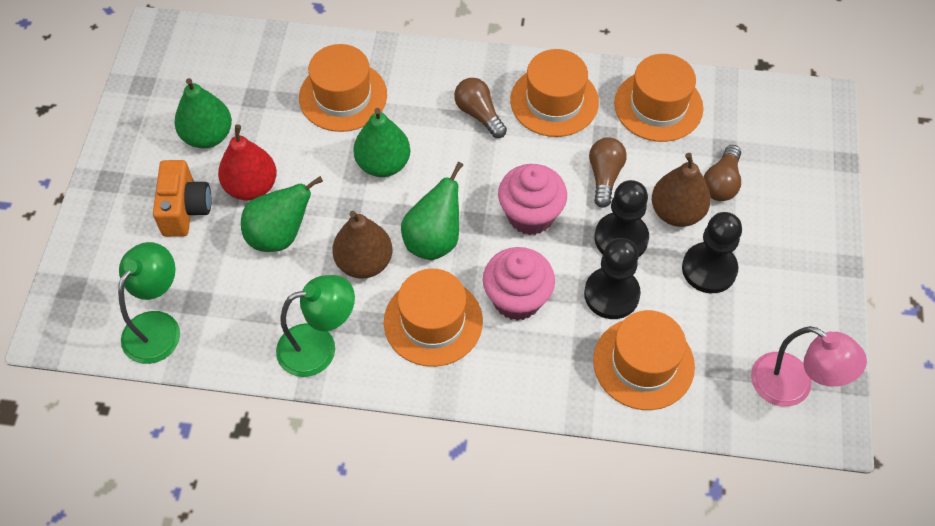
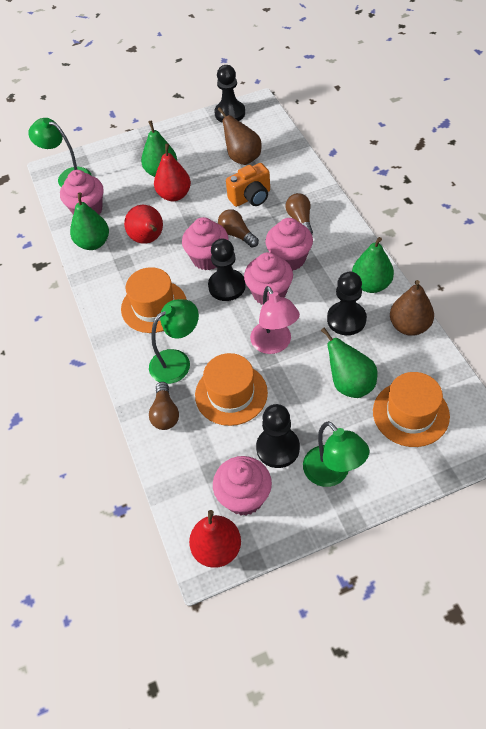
black pawn: 3 -> 4
green lamp: 2 -> 3
orange hat: 5 -> 3
pink cupcake: 2 -> 5
red pear: 1 -> 3

